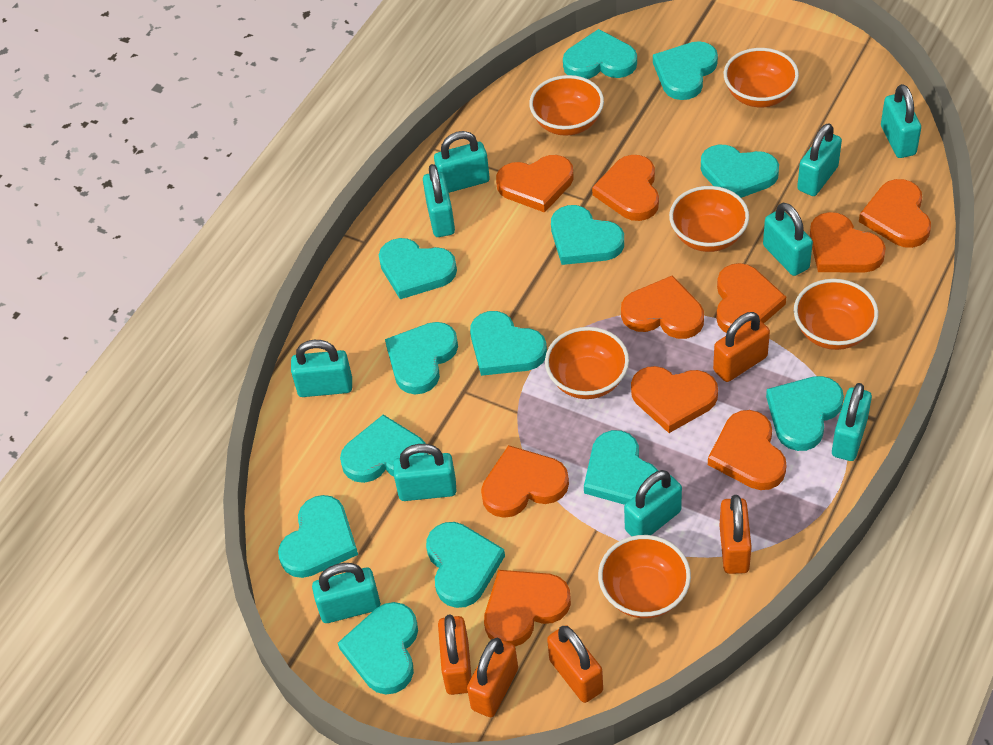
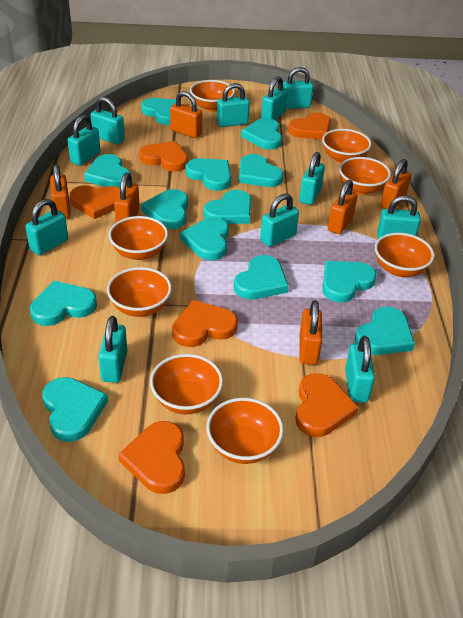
orange bowl: 6 -> 8
orange heart: 10 -> 6
orange padlock: 5 -> 6
turquoise padlock: 10 -> 11

